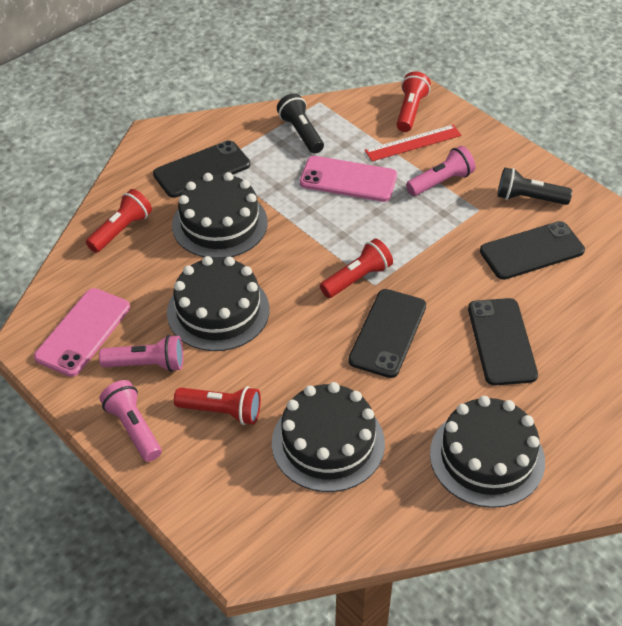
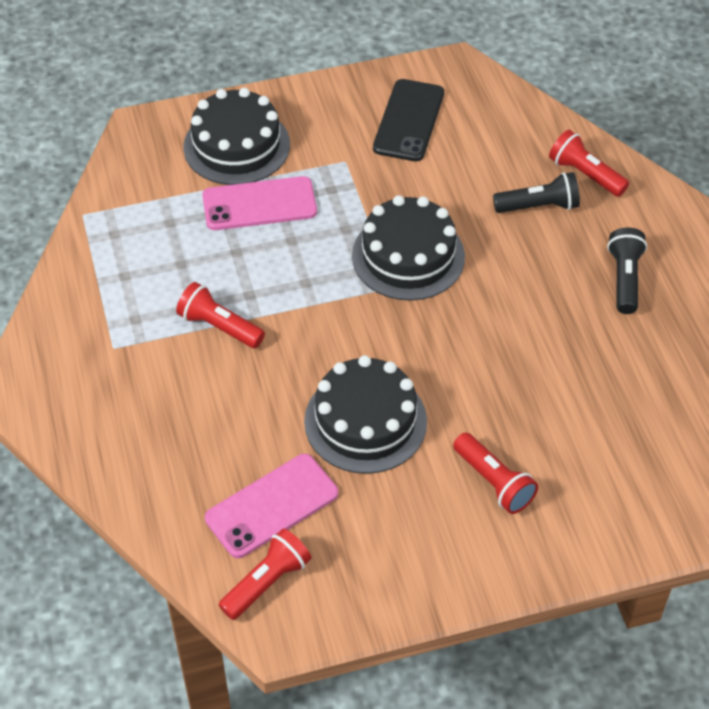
black cake: 4 -> 3
black phone: 4 -> 1
pink flashlight: 3 -> 0
red ruler: 1 -> 0

